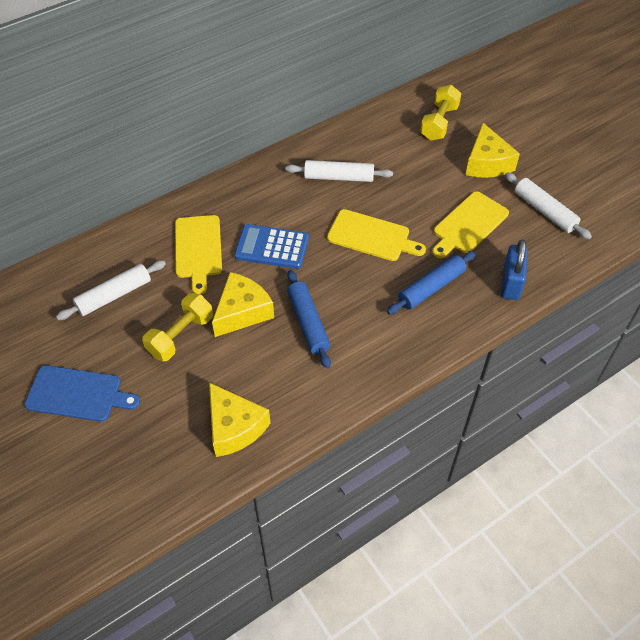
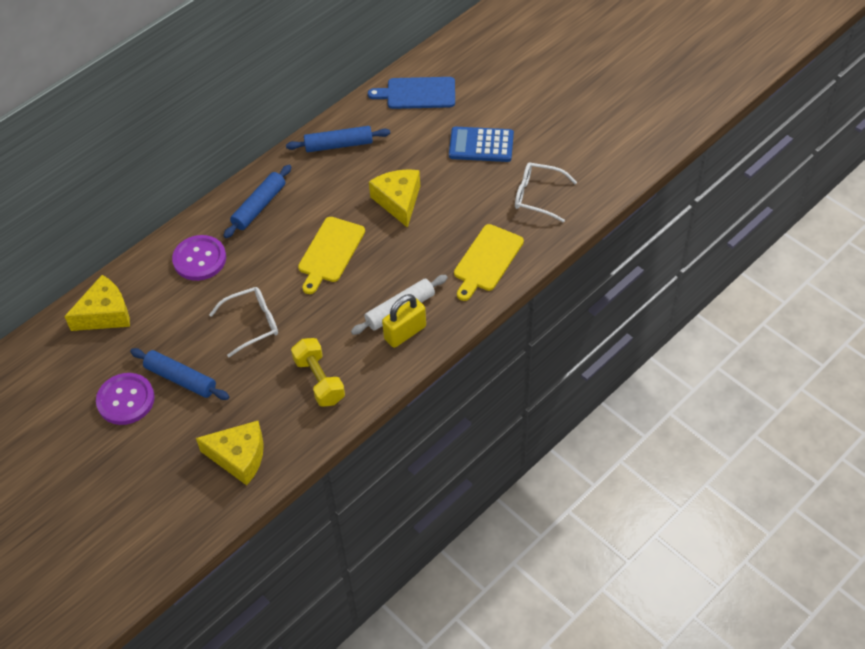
blue padlock: 1 -> 0
blue rolling pin: 2 -> 3
purple button: 0 -> 2
white glasses: 0 -> 2
white rolling pin: 3 -> 1
yellow cutting board: 3 -> 2
yellow dumbbell: 2 -> 1
yellow padlock: 0 -> 1

